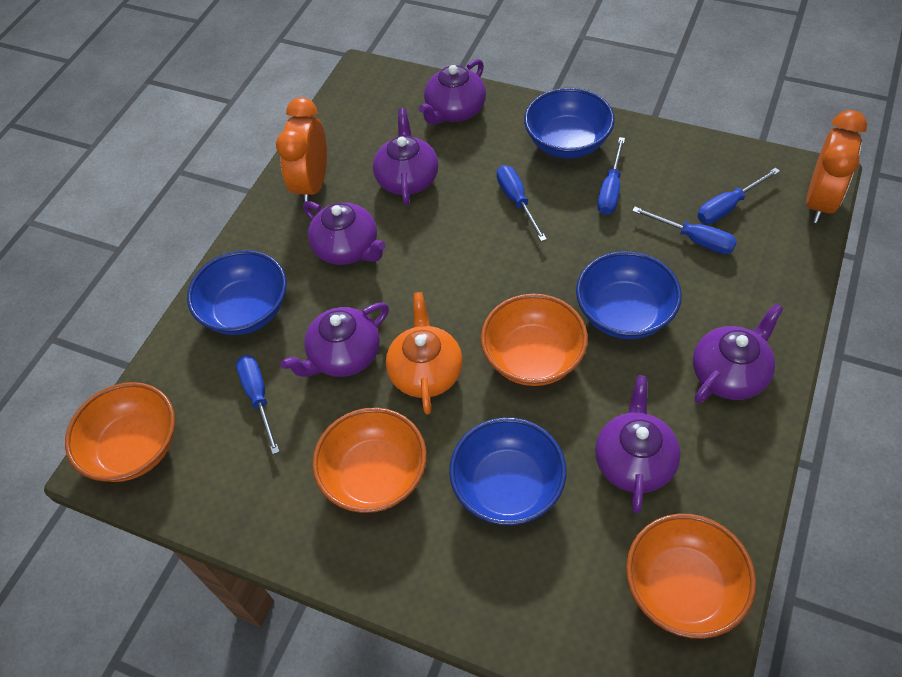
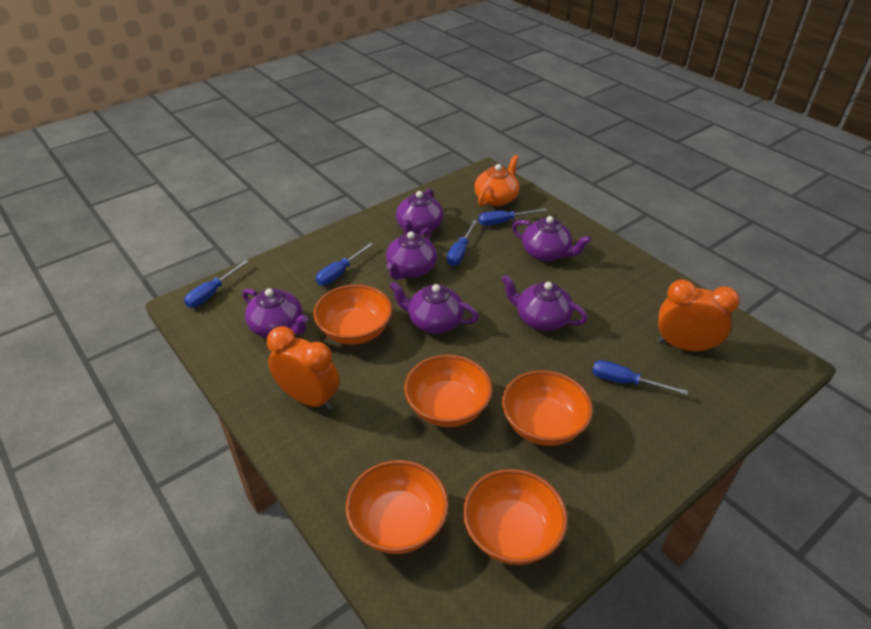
blue bowl: 4 -> 0
orange bowl: 4 -> 5

